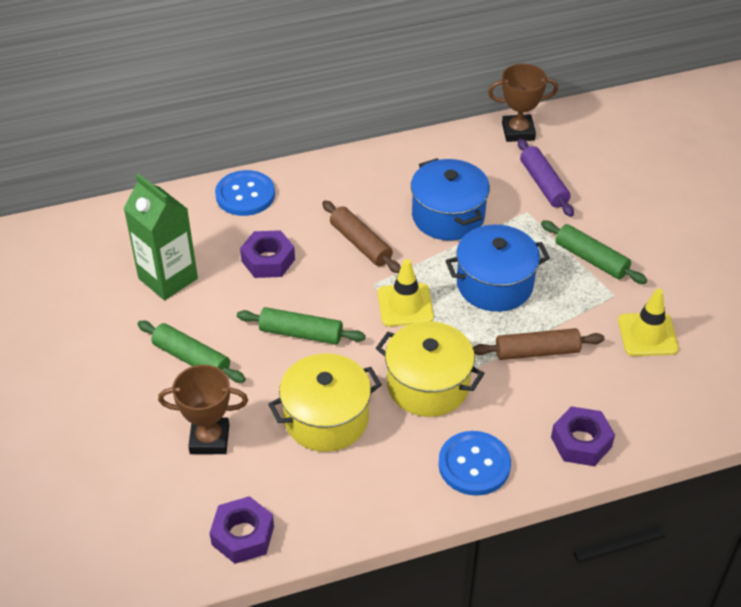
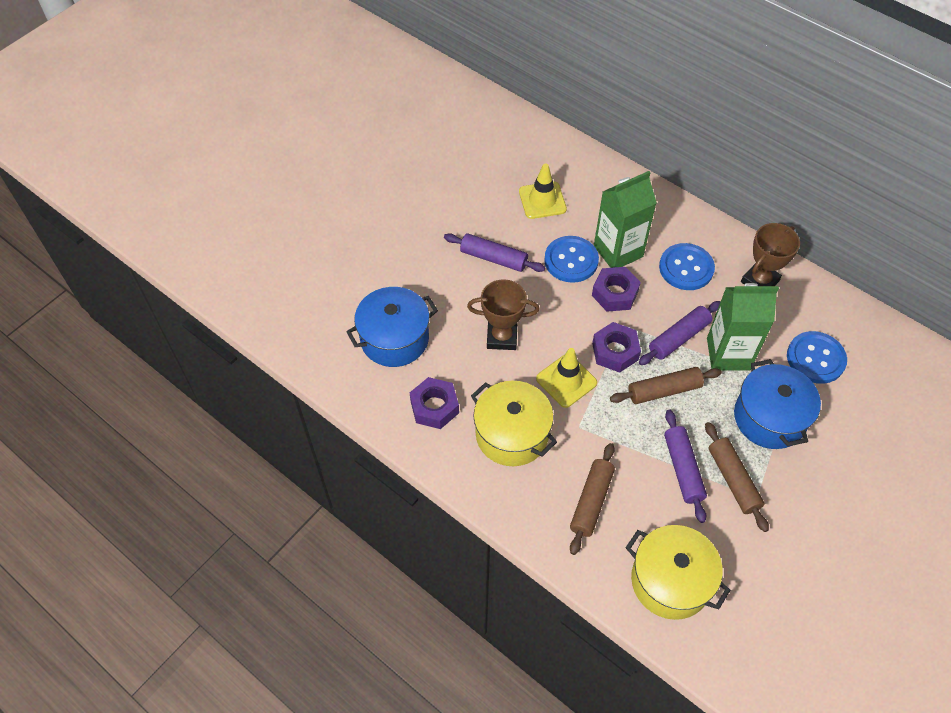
blue button: 2 -> 3
brown rolling pin: 2 -> 3
green carton: 1 -> 2
green rolling pin: 3 -> 0
purple rolling pin: 1 -> 3

